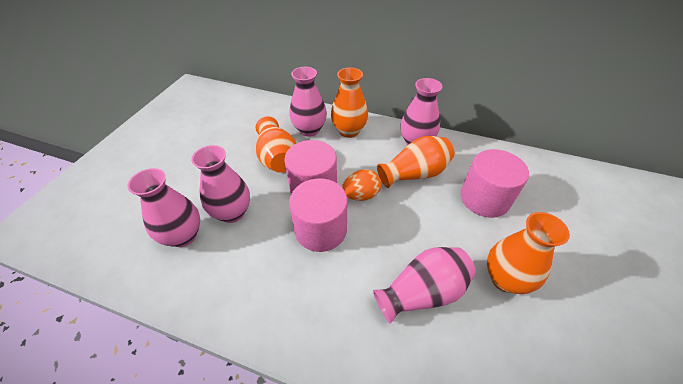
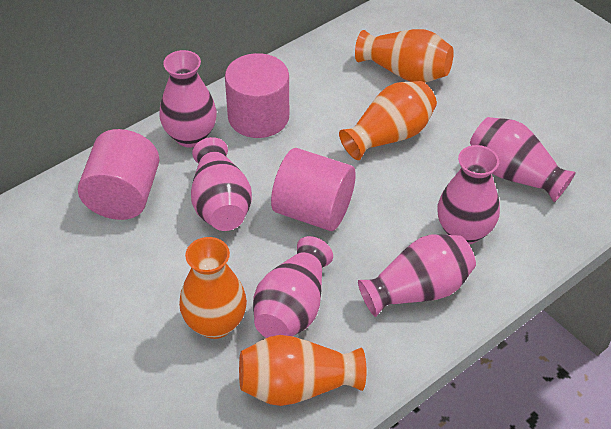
orange egg: 1 -> 0
pink vase: 5 -> 6

